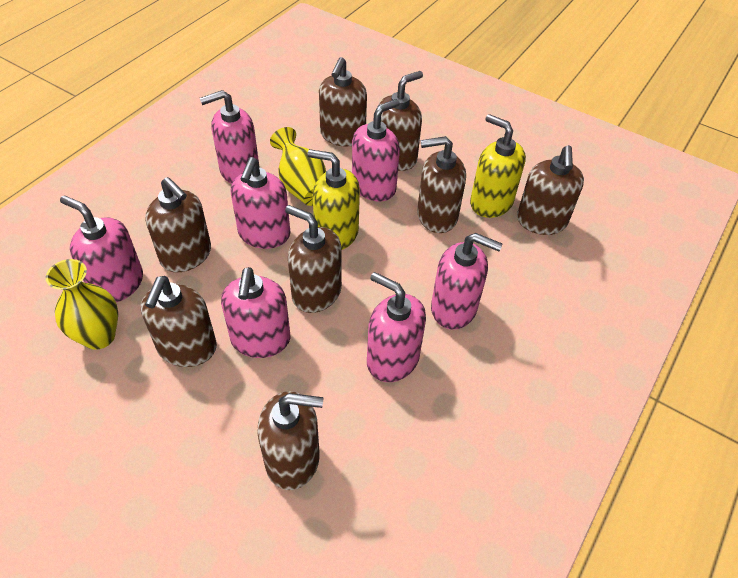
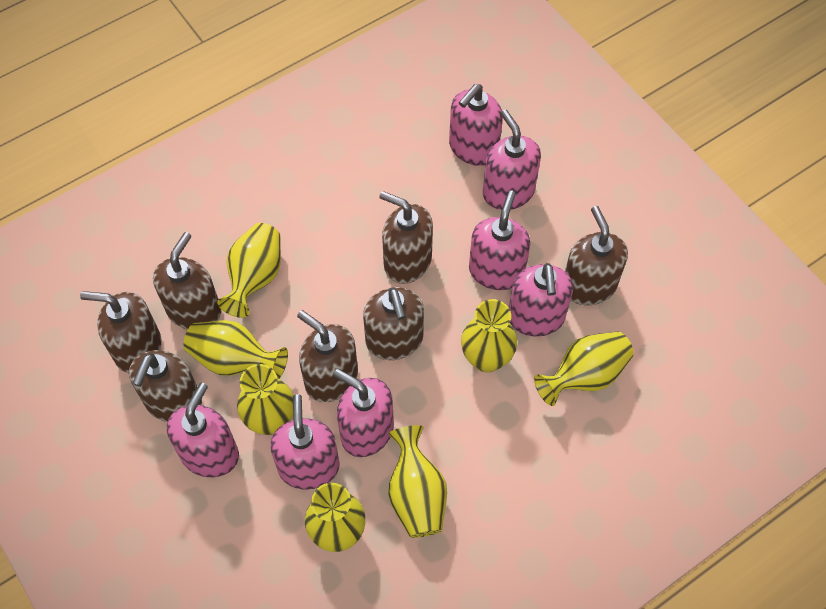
brown soap dispenser: 8 -> 7
yellow soap dispenser: 2 -> 0
yellow vase: 2 -> 7

